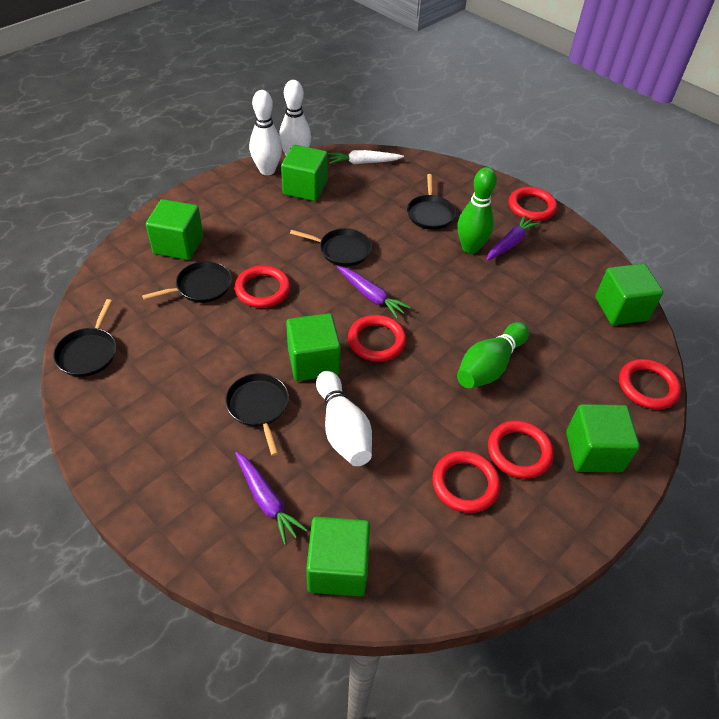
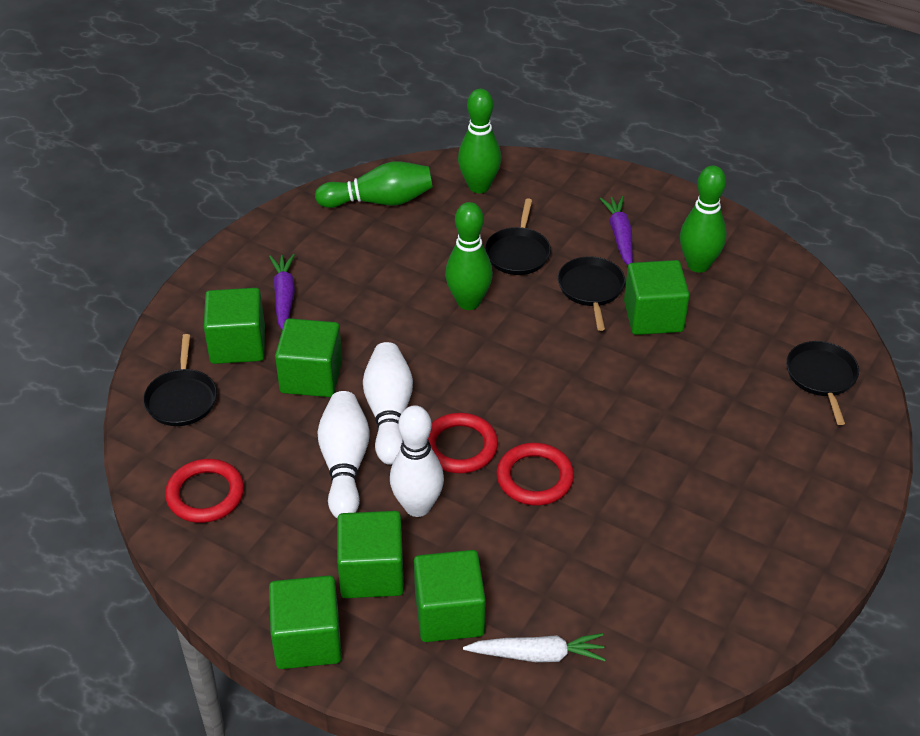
black pan: 5 -> 4
green bowling pin: 2 -> 4
purple carrot: 3 -> 2
red ring: 6 -> 3

